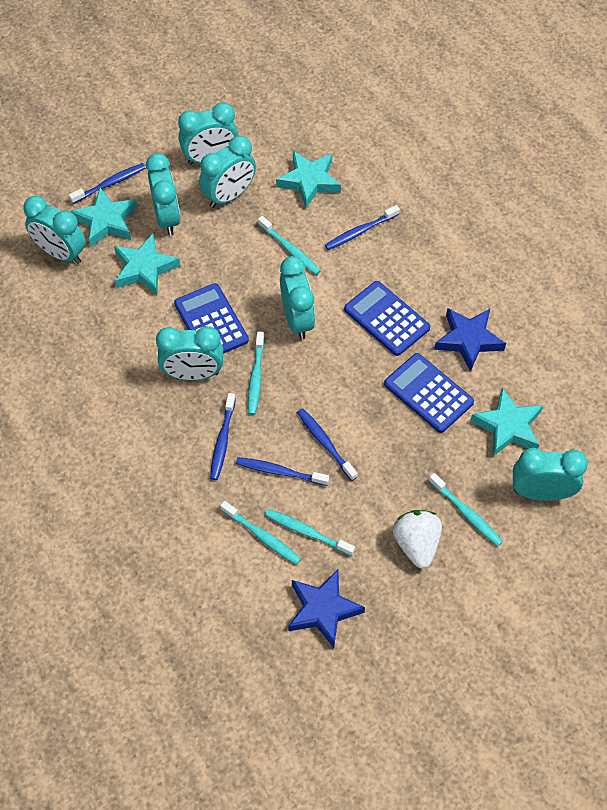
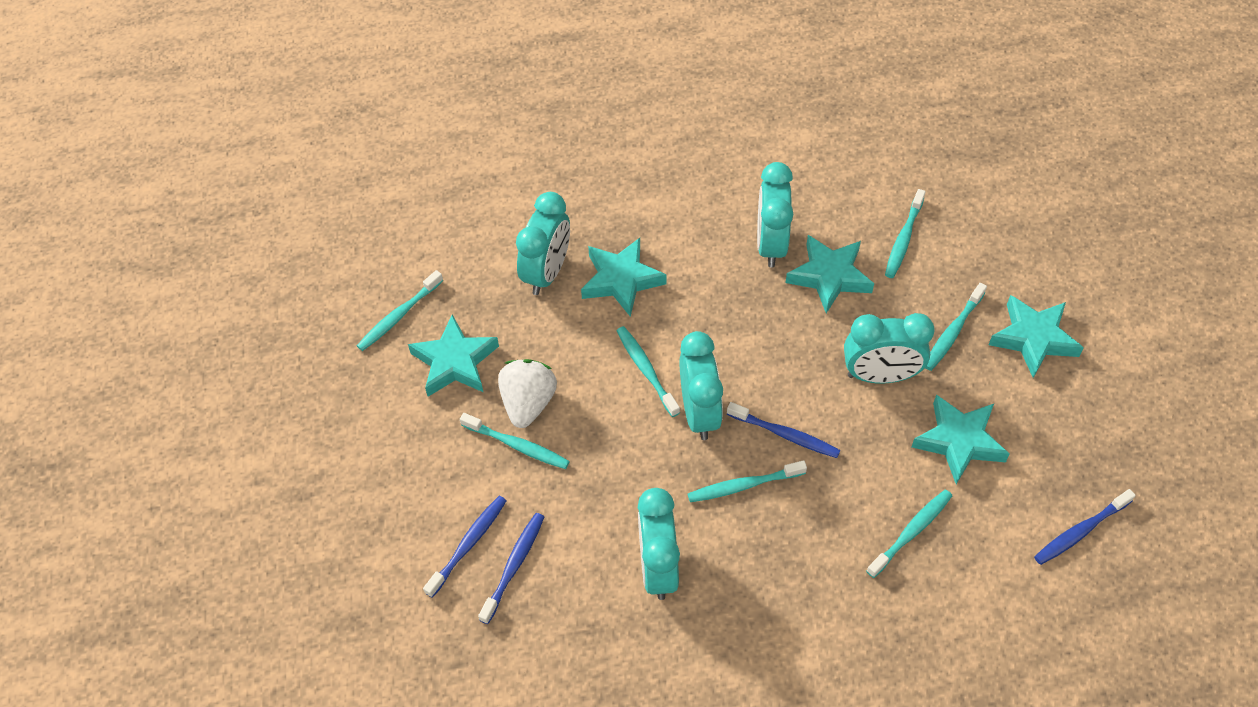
blue calculator: 3 -> 0
blue star: 2 -> 0
blue toothbrush: 5 -> 4
turquoise clock: 7 -> 5
turquoise star: 4 -> 5
turquoise toothbrush: 5 -> 7

